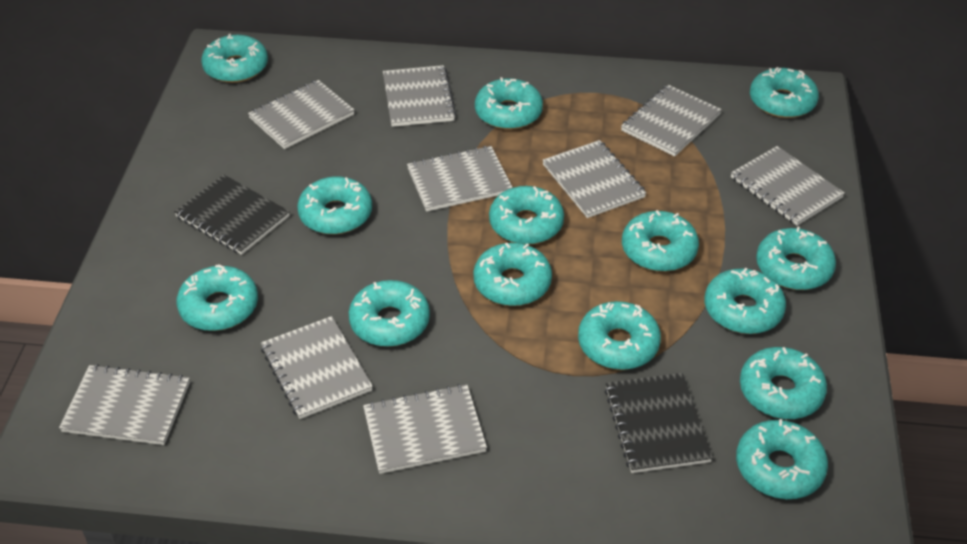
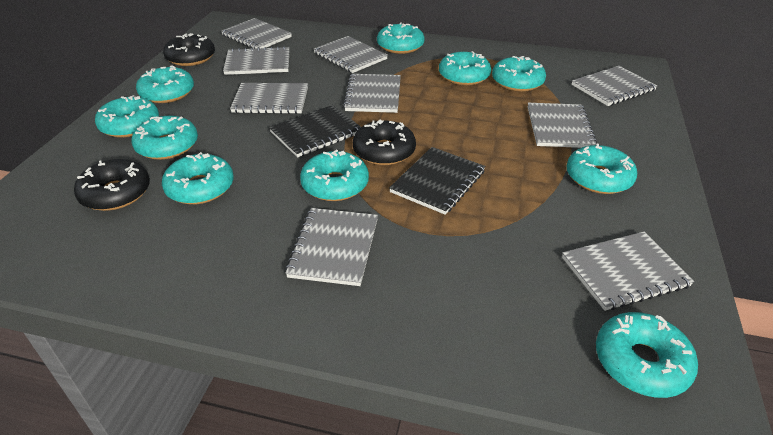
black donut: 0 -> 3
turquoise donut: 14 -> 10

